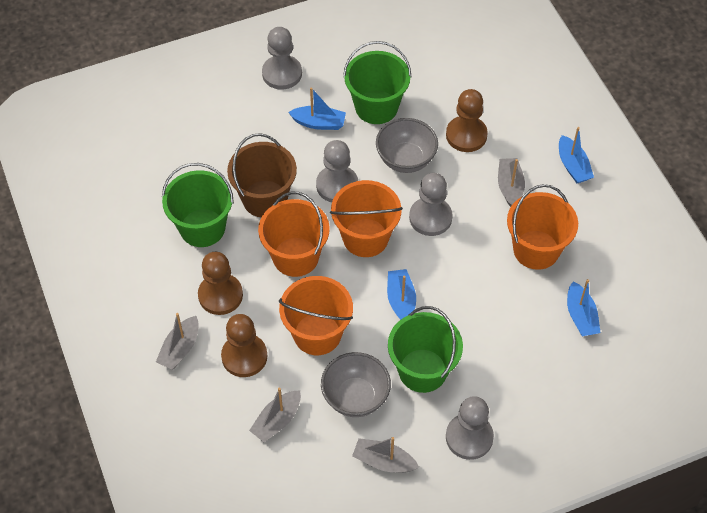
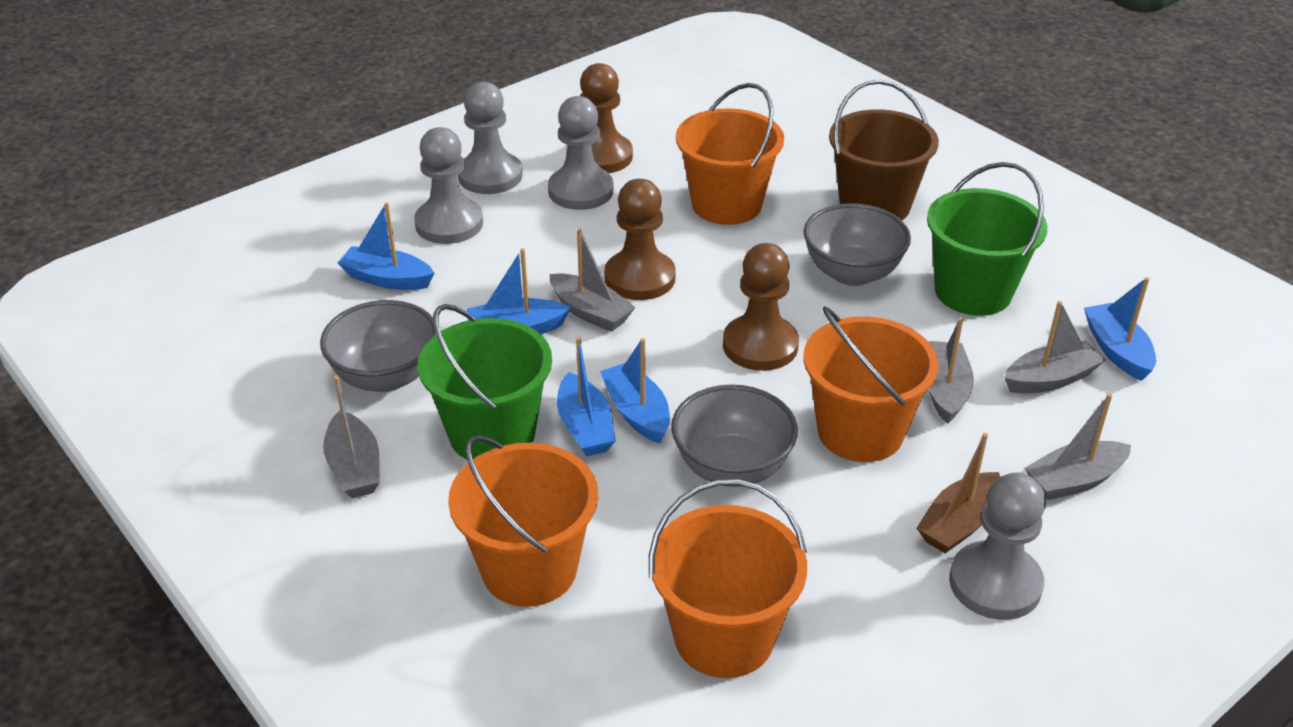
blue boat: 4 -> 5
brown boat: 0 -> 1
green bucket: 3 -> 2
grey boat: 4 -> 5
grey bowl: 2 -> 3

